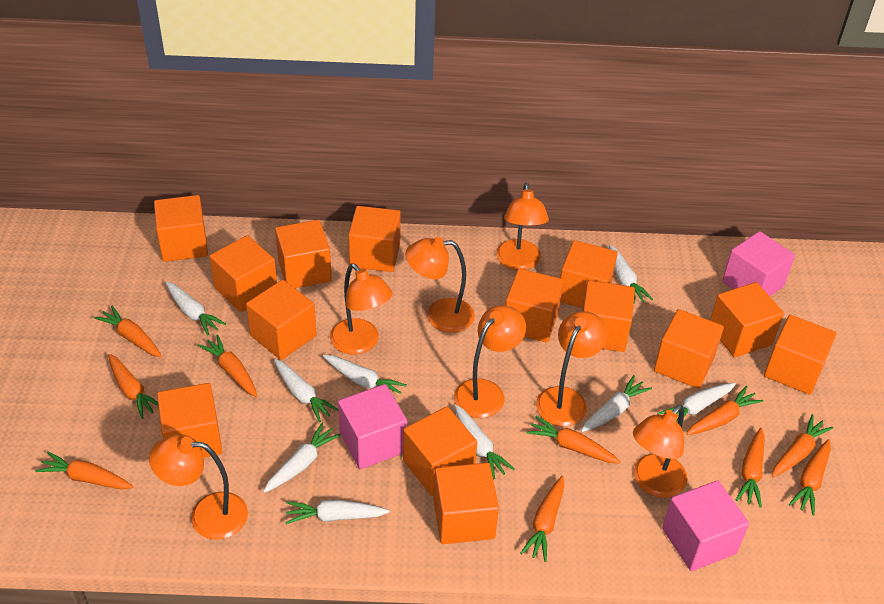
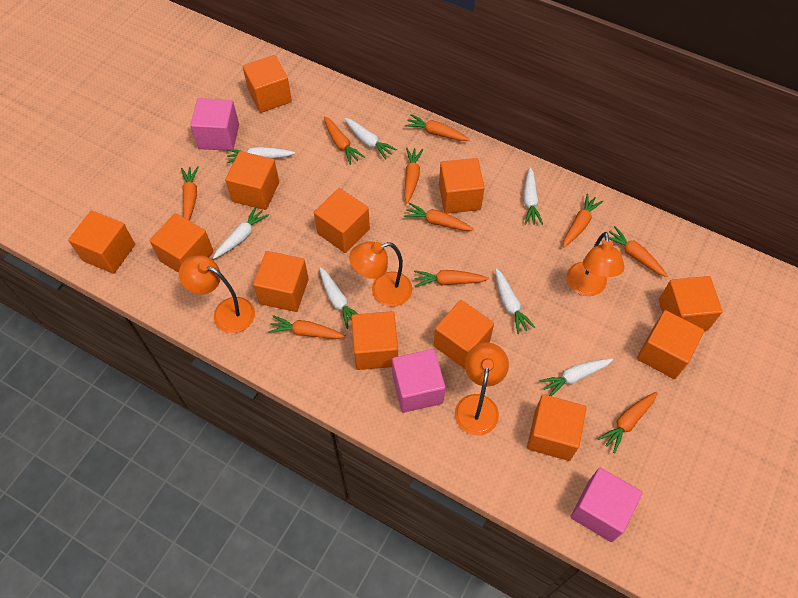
orange cube: 14 -> 12
orange lamp: 7 -> 4
white carrot: 9 -> 7

